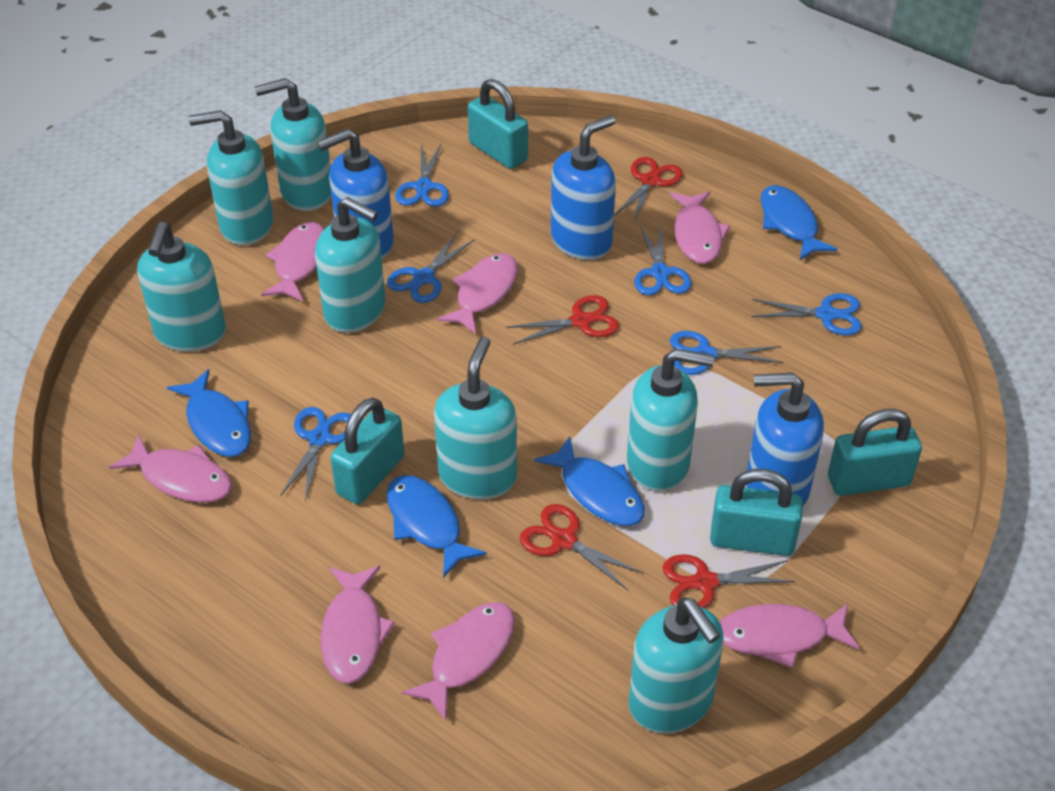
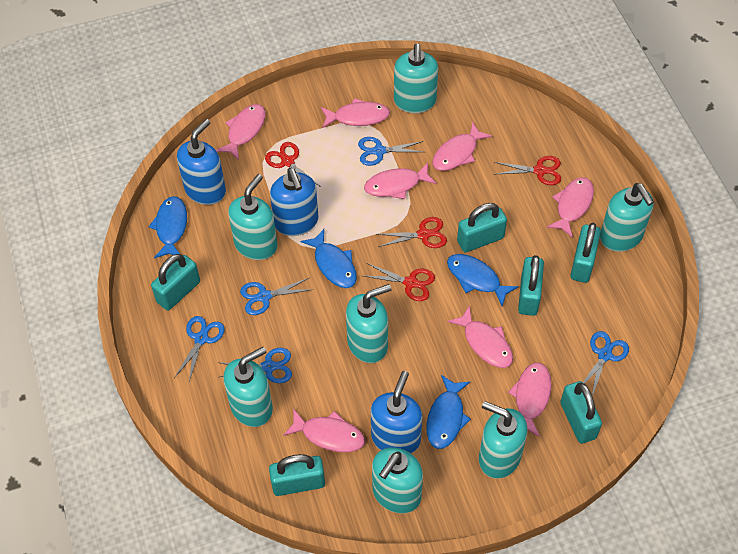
blue scissors: 6 -> 5
pink fish: 7 -> 8
turquoise padlock: 4 -> 6

